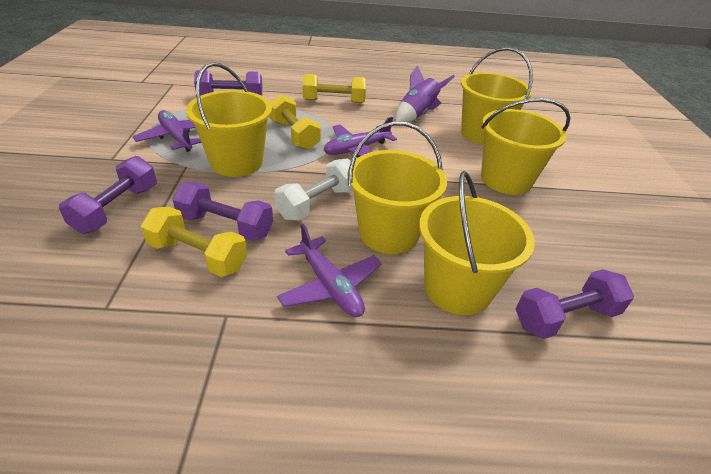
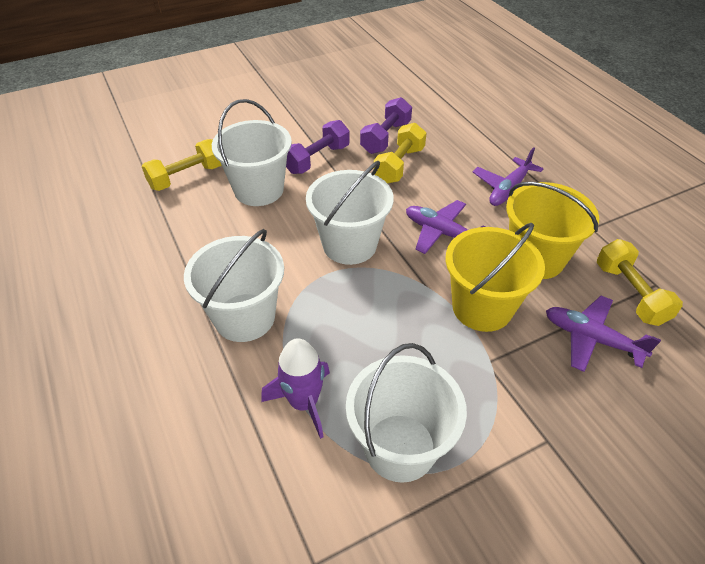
purple dumbbell: 4 -> 2
white bucket: 0 -> 4
white dumbbell: 1 -> 0
yellow bucket: 5 -> 2

